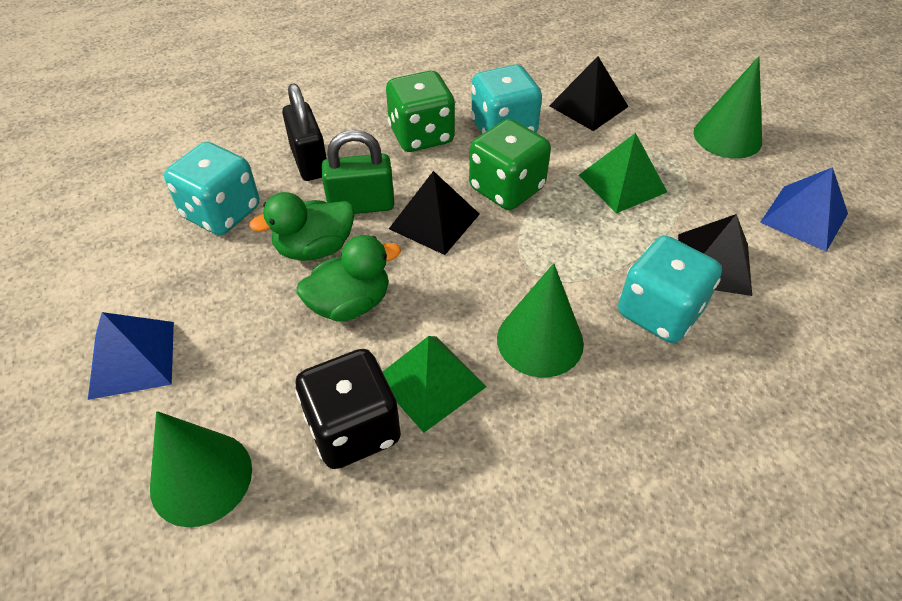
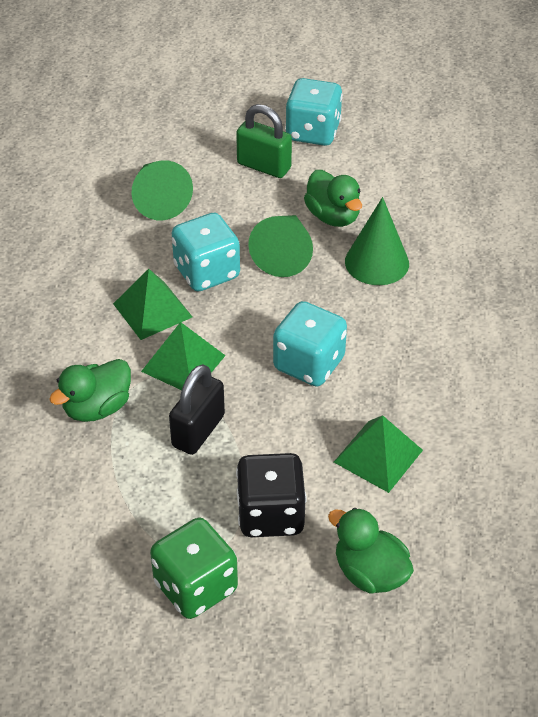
black pyramid: 3 -> 0
blue pyramid: 2 -> 0
green dice: 2 -> 1
green duck: 2 -> 3
green pyramid: 2 -> 3

